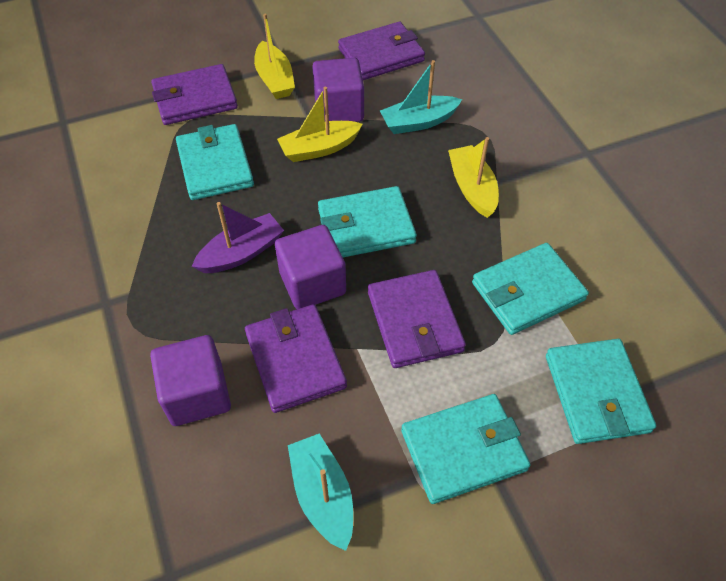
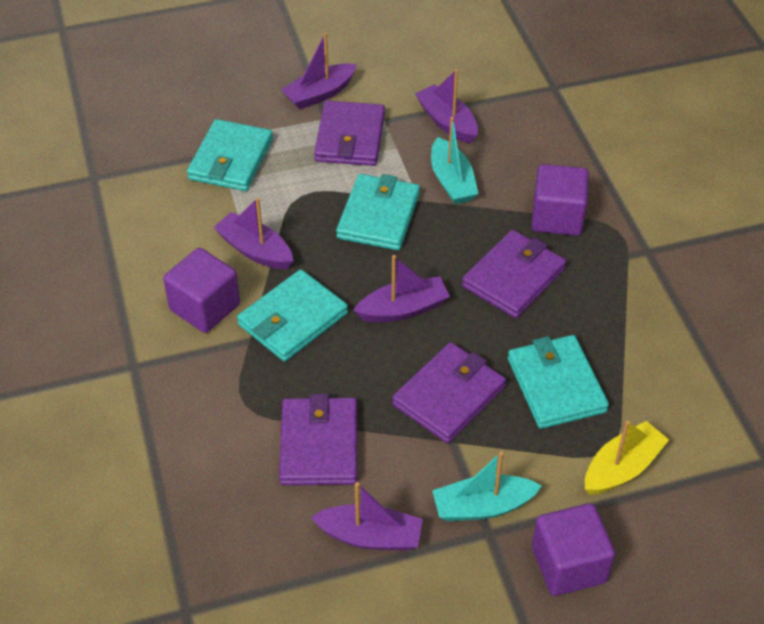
purple boat: 1 -> 5
turquoise wallet: 5 -> 4
yellow boat: 3 -> 1

